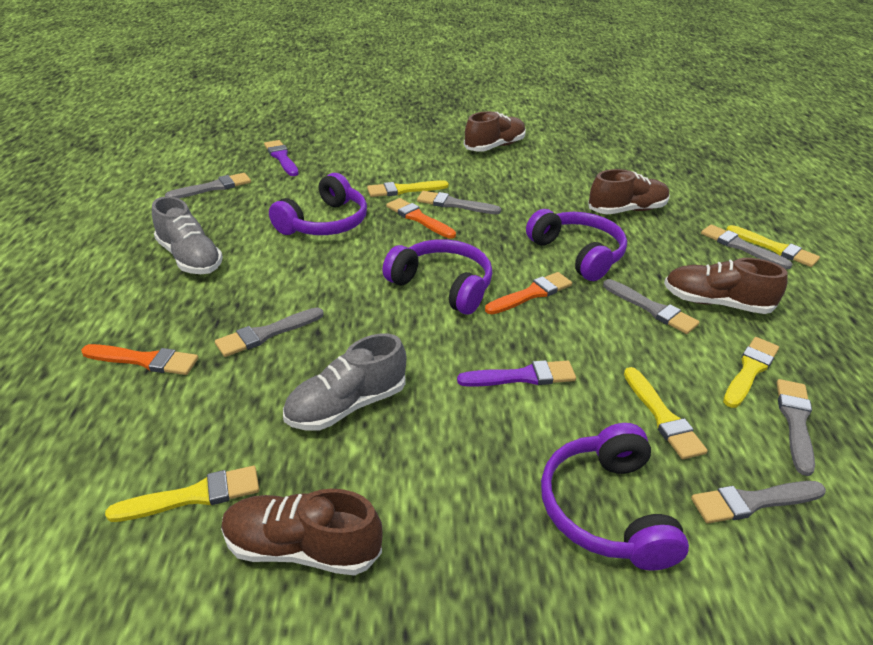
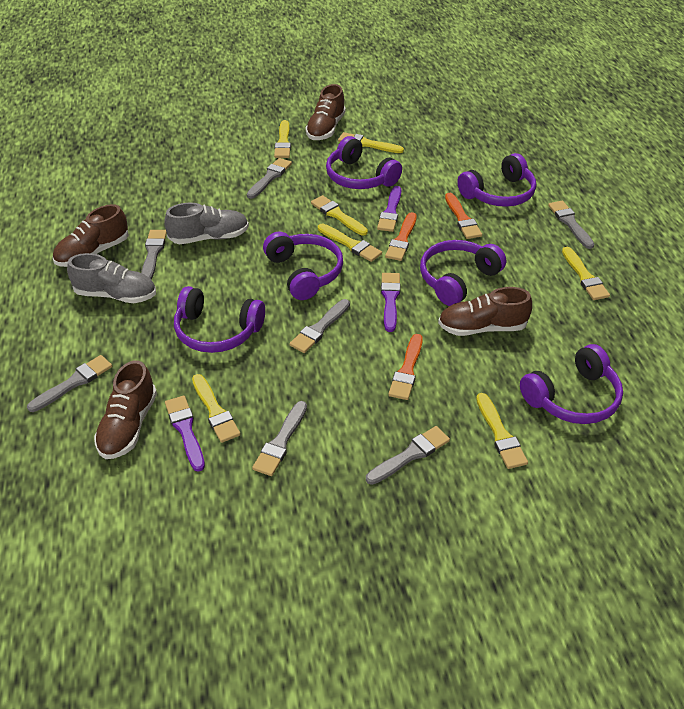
purple brush: 2 -> 3
purple headphones: 4 -> 6
yellow brush: 5 -> 7

